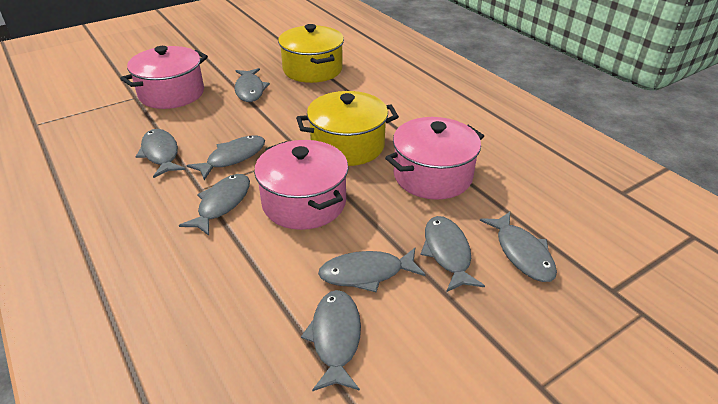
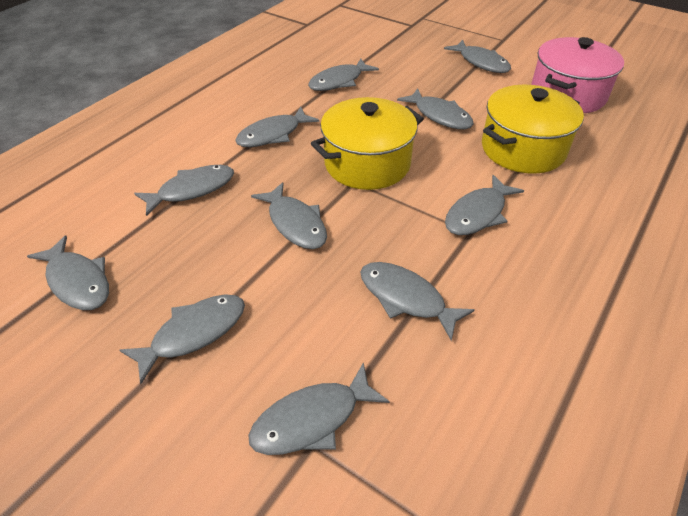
grey fish: 8 -> 11
pink pot: 3 -> 1

